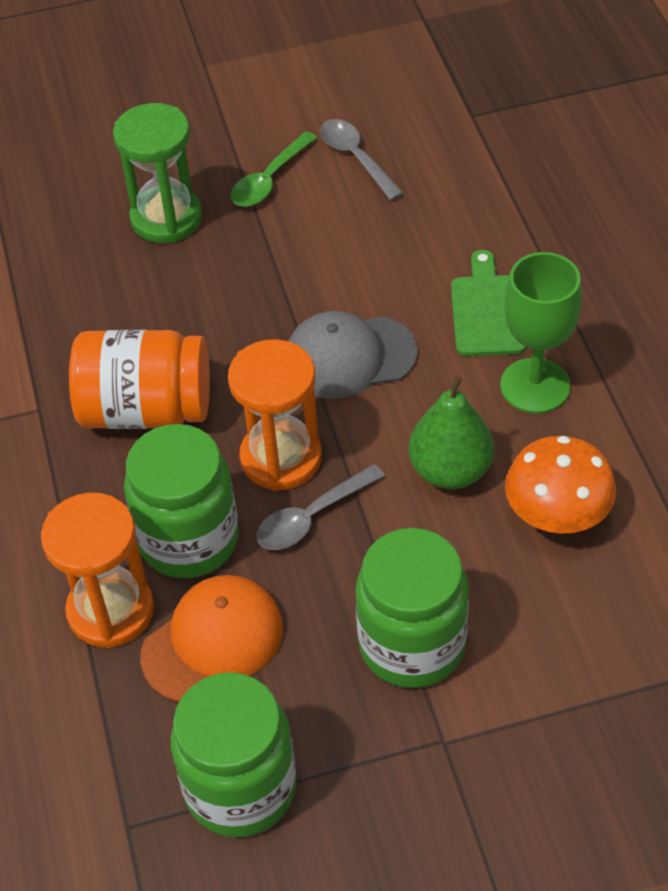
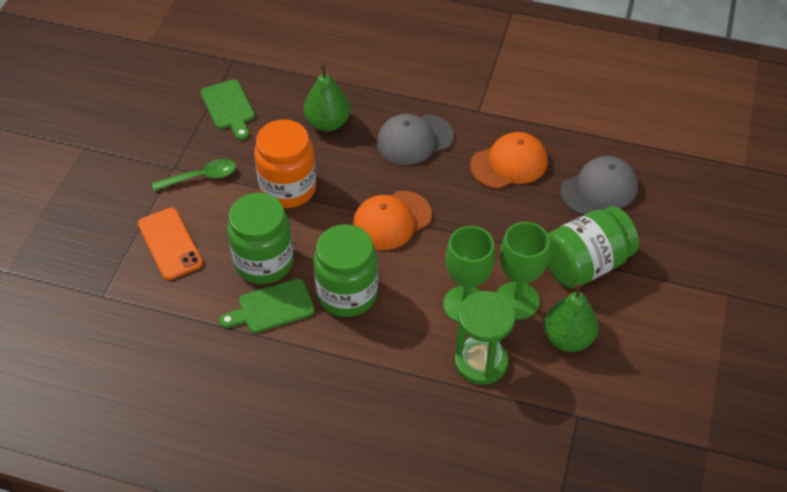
green cutting board: 1 -> 2
green goblet: 1 -> 2
green pear: 1 -> 2
grey cap: 1 -> 2
grey spoon: 2 -> 0
orange cap: 1 -> 2
orange hourglass: 2 -> 0
orange mushroom: 1 -> 0
orange phone: 0 -> 1

